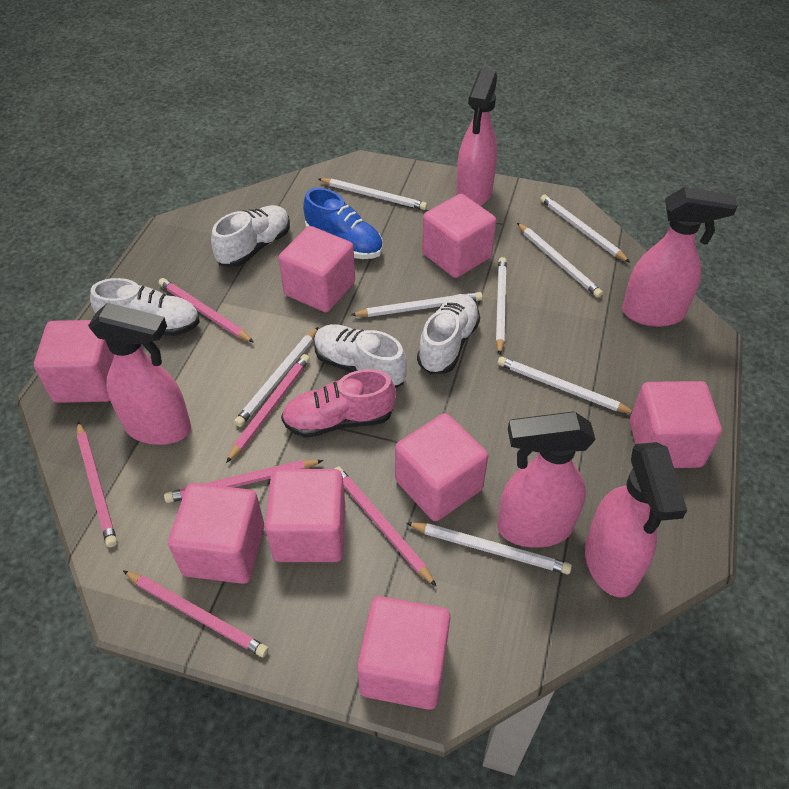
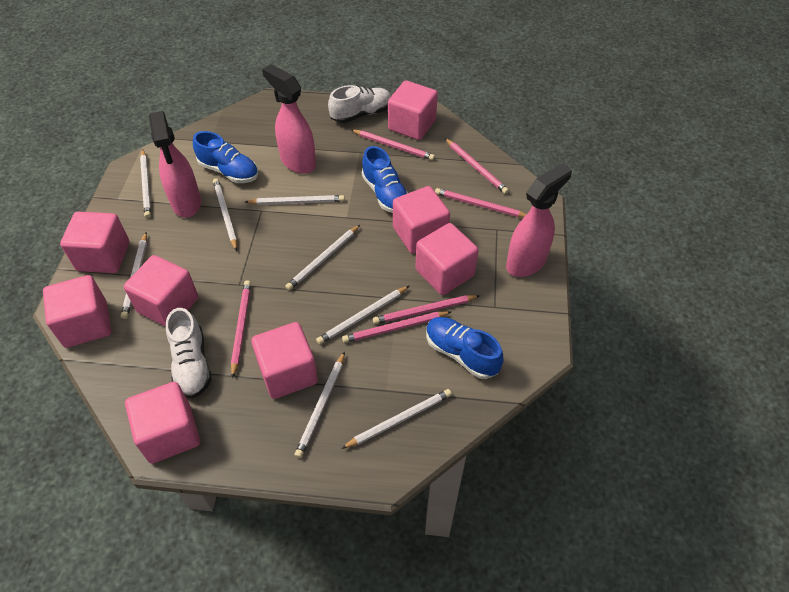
blue shoe: 1 -> 3
pink shoe: 1 -> 0
pink spray bottle: 5 -> 3
white shoe: 4 -> 2

